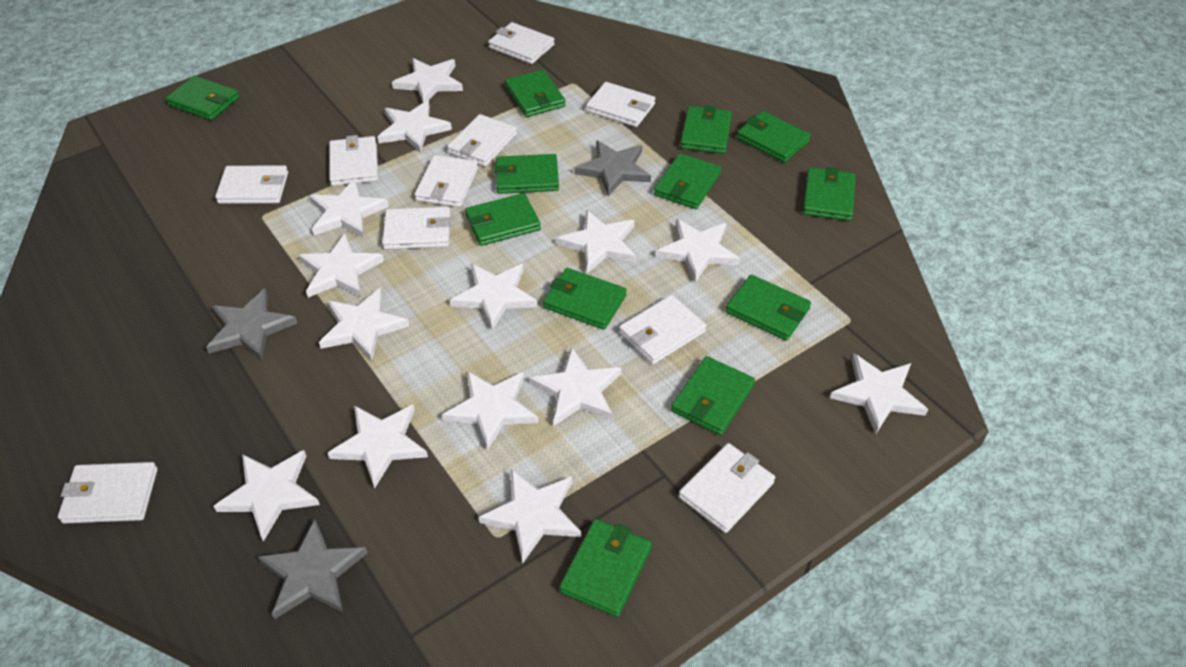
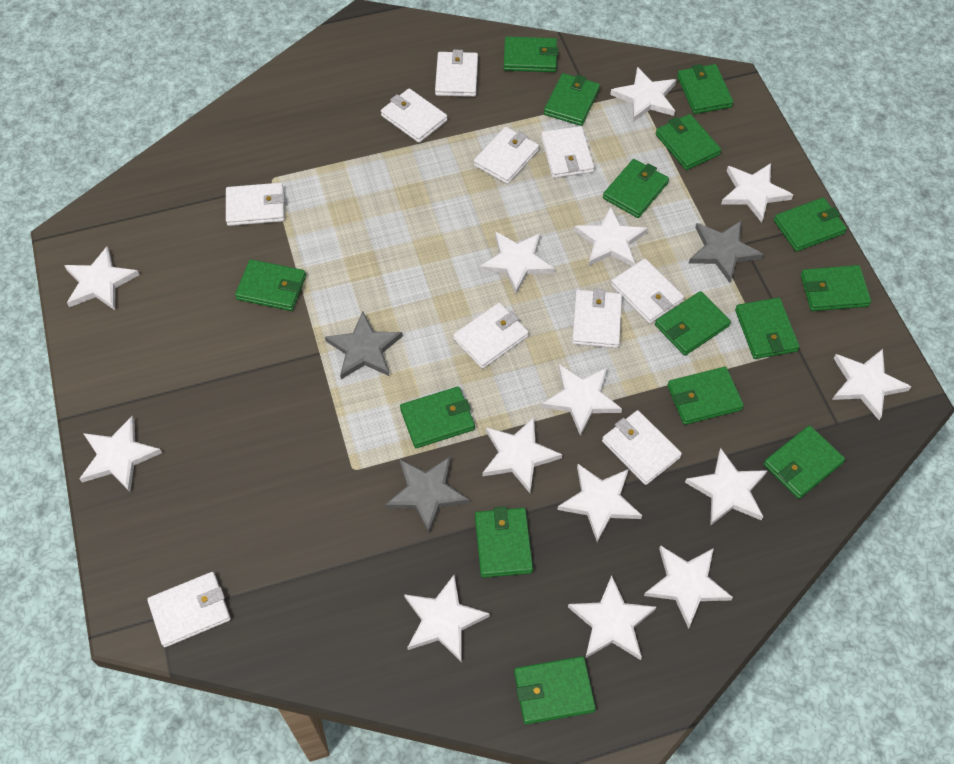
green wallet: 12 -> 15

